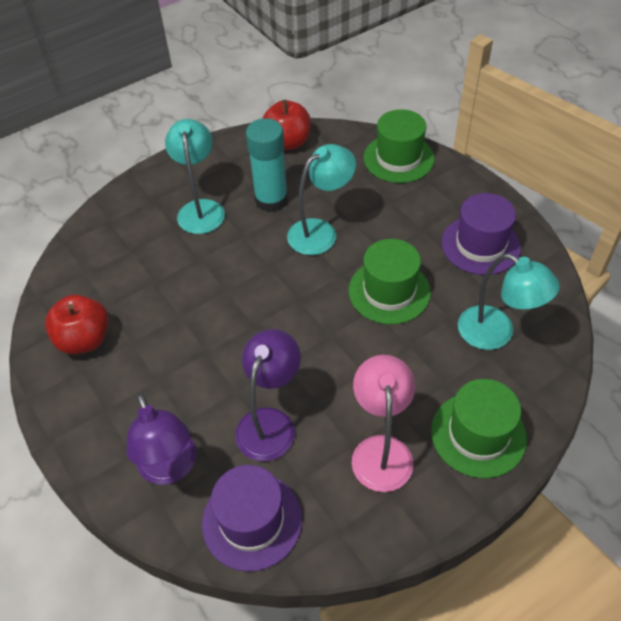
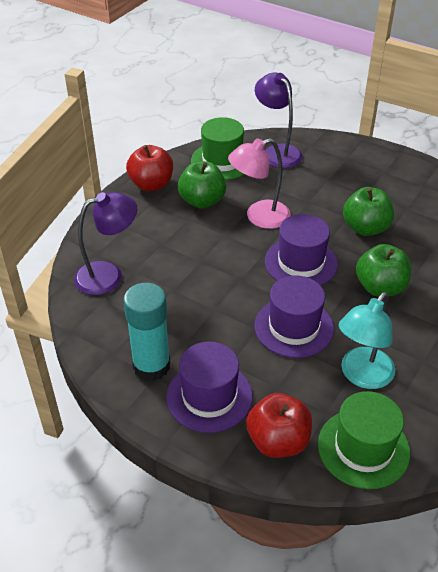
green apple: 0 -> 3
green hat: 3 -> 2
purple hat: 2 -> 3
turquoise lamp: 3 -> 1

